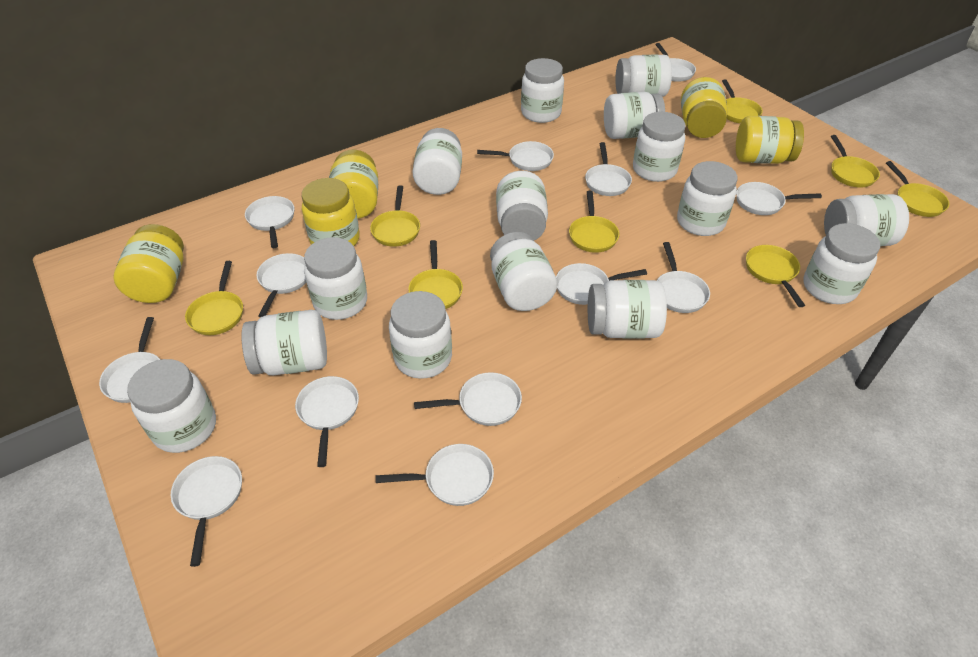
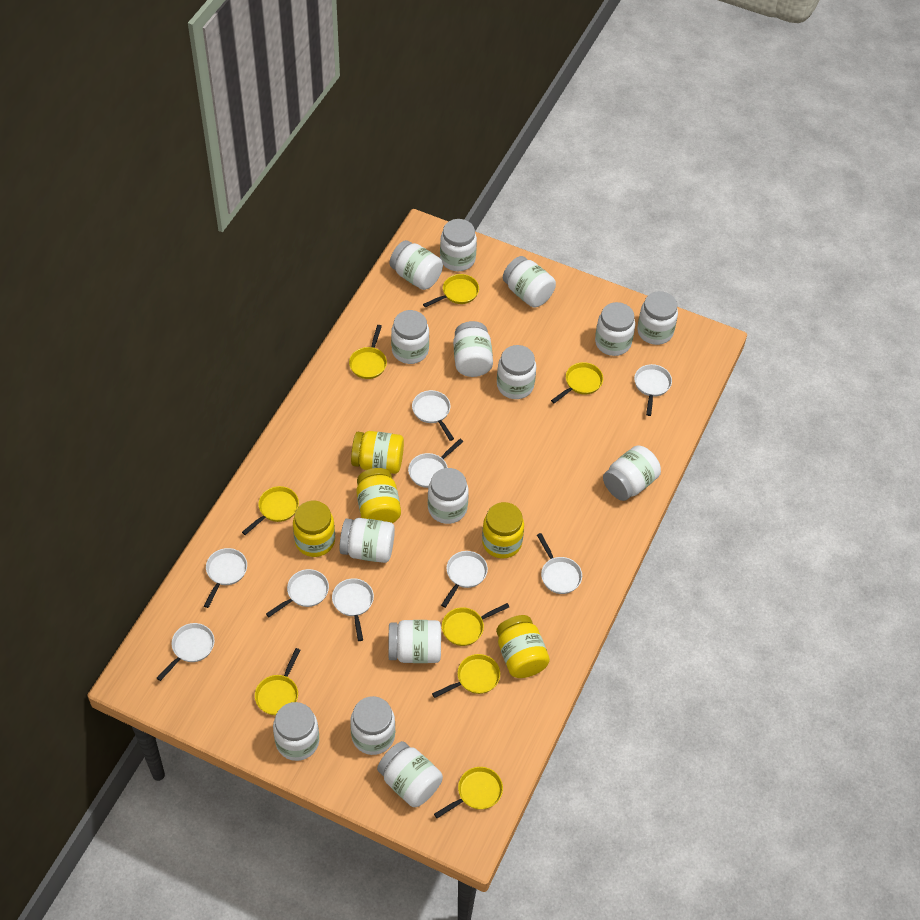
white pan: 13 -> 9

